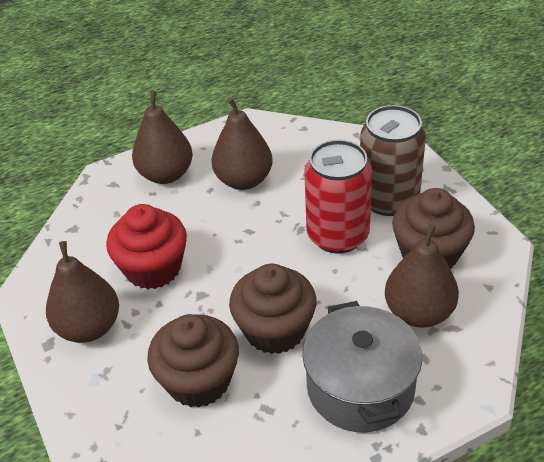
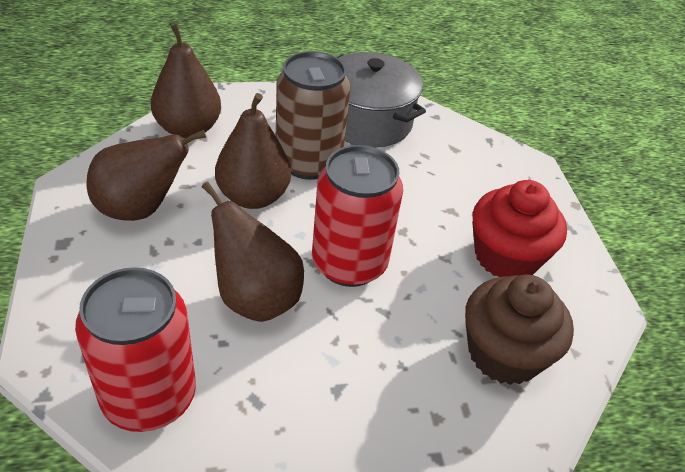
brown cupcake: 3 -> 1
red can: 1 -> 2

